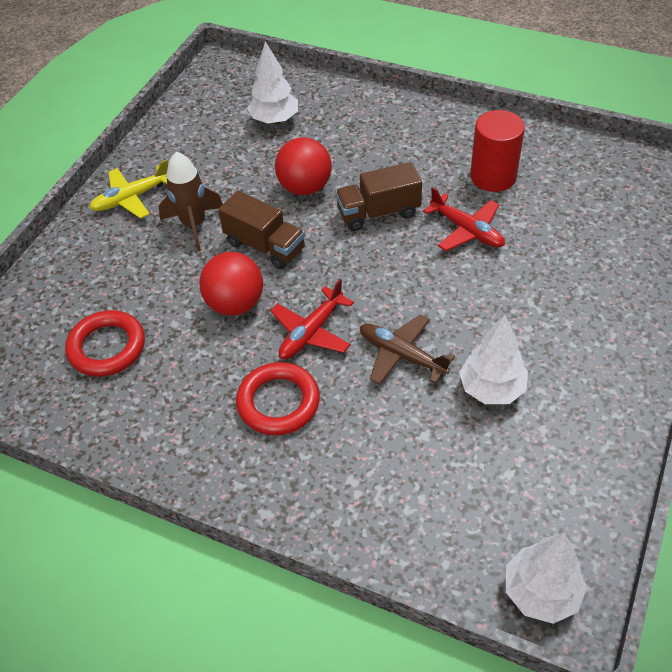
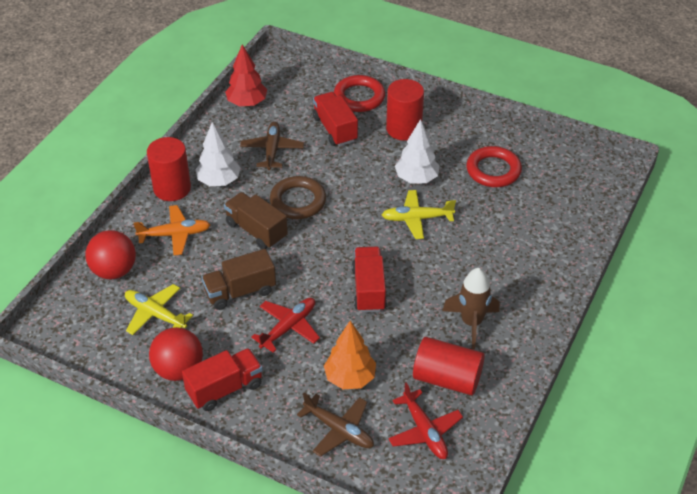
brown plane: 1 -> 2
brown ring: 0 -> 1
orange plane: 0 -> 1
orange tree: 0 -> 1
red cylinder: 1 -> 3
red tree: 0 -> 1
red truck: 0 -> 3
white tree: 3 -> 2
yellow plane: 1 -> 2

